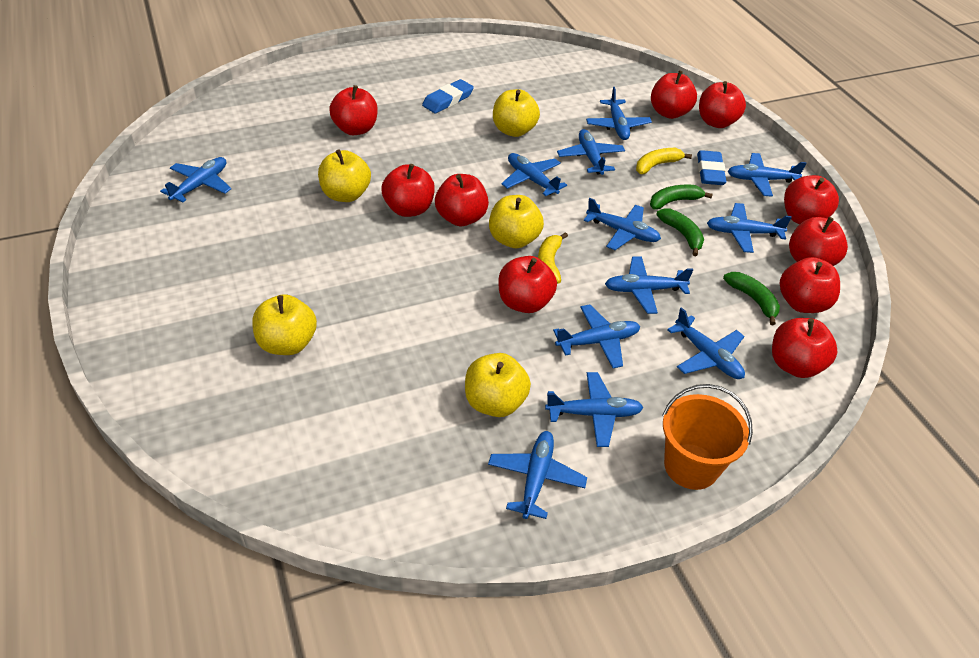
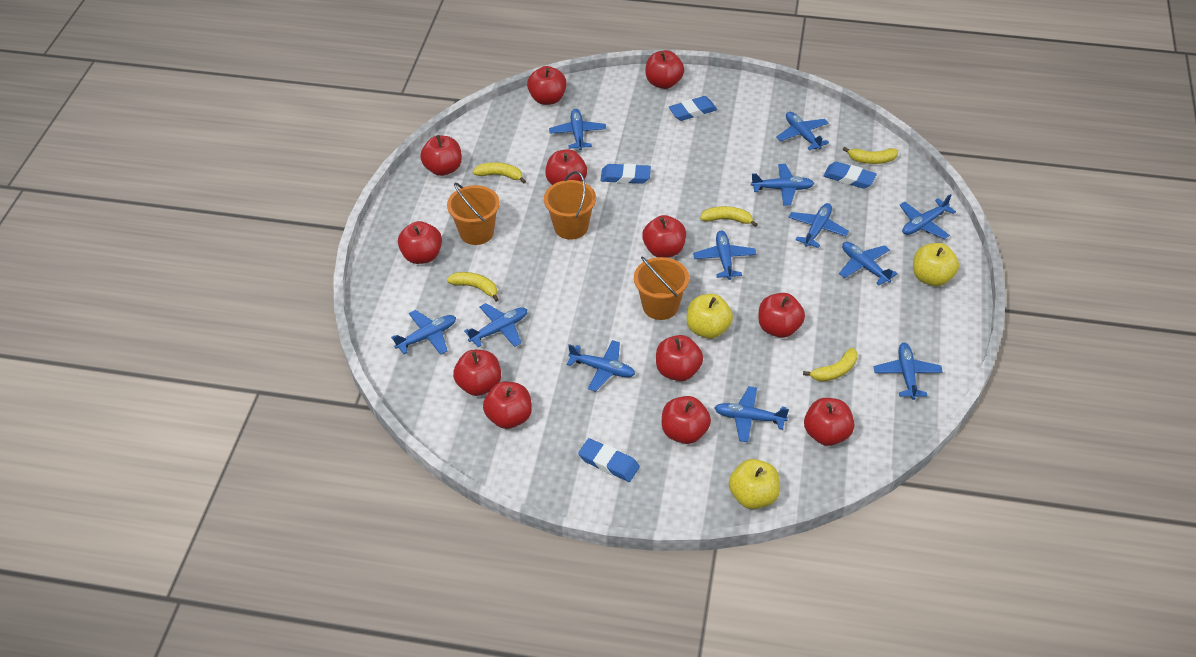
blue eraser: 2 -> 4
green banana: 3 -> 0
orange bucket: 1 -> 3
red apple: 10 -> 12
yellow apple: 5 -> 3
yellow banana: 2 -> 5

